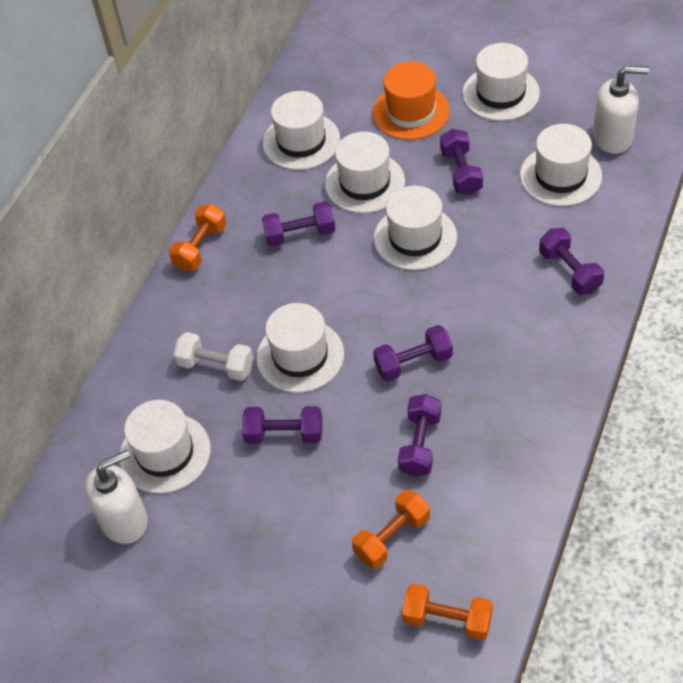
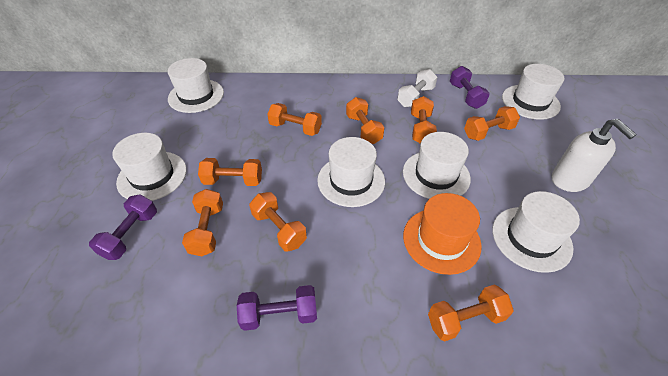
orange dumbbell: 3 -> 8
purple dumbbell: 6 -> 3
white hat: 7 -> 6
white soap dispenser: 2 -> 1

